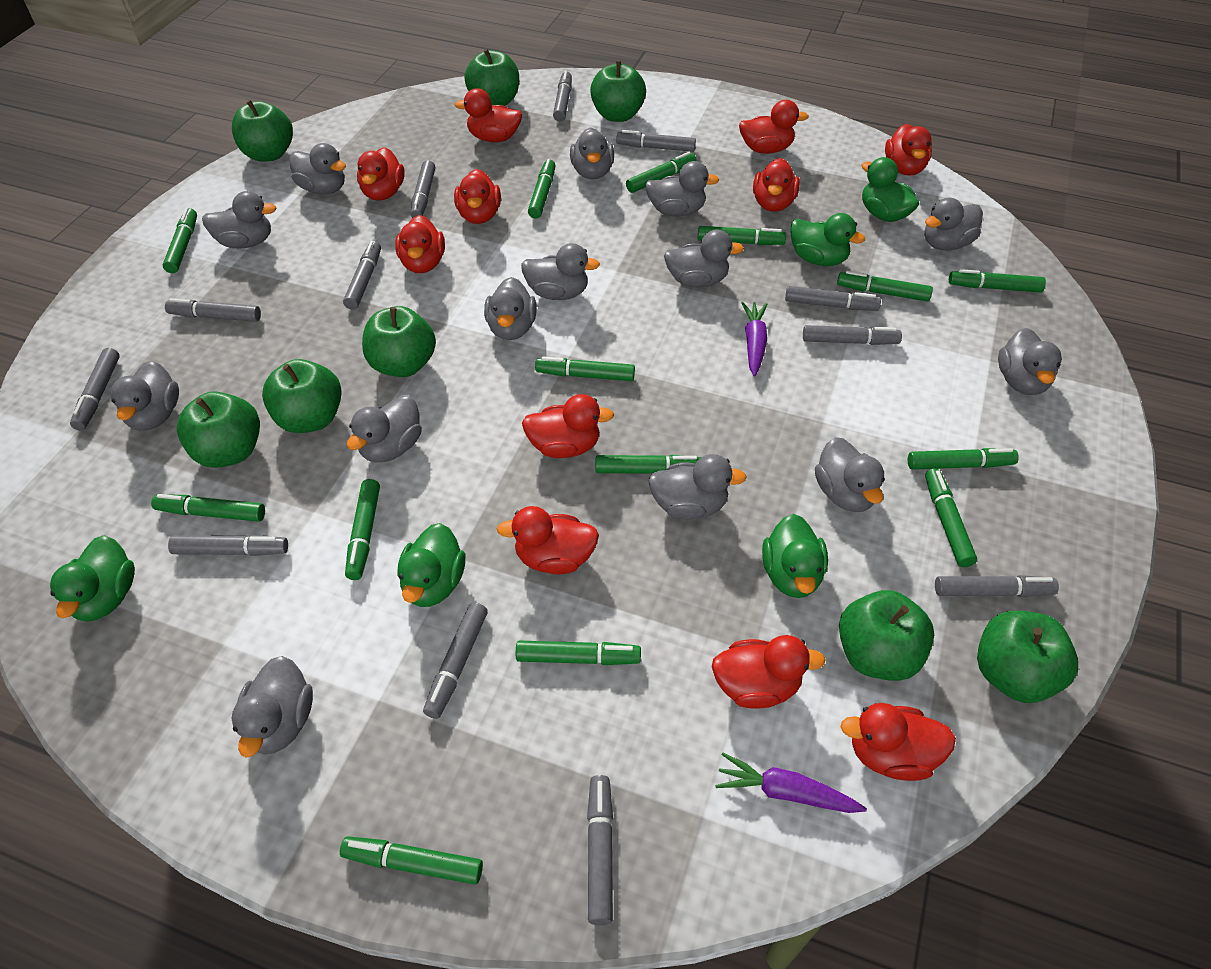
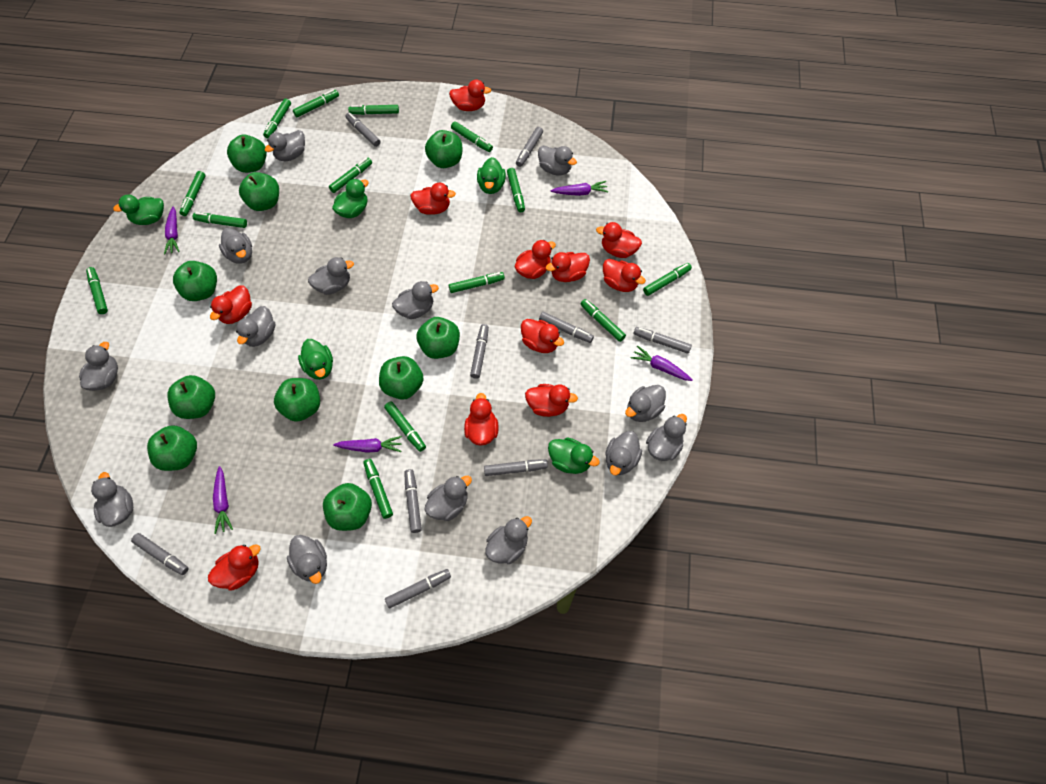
green apple: 8 -> 10
grey marker: 12 -> 9
purple carrot: 2 -> 5

